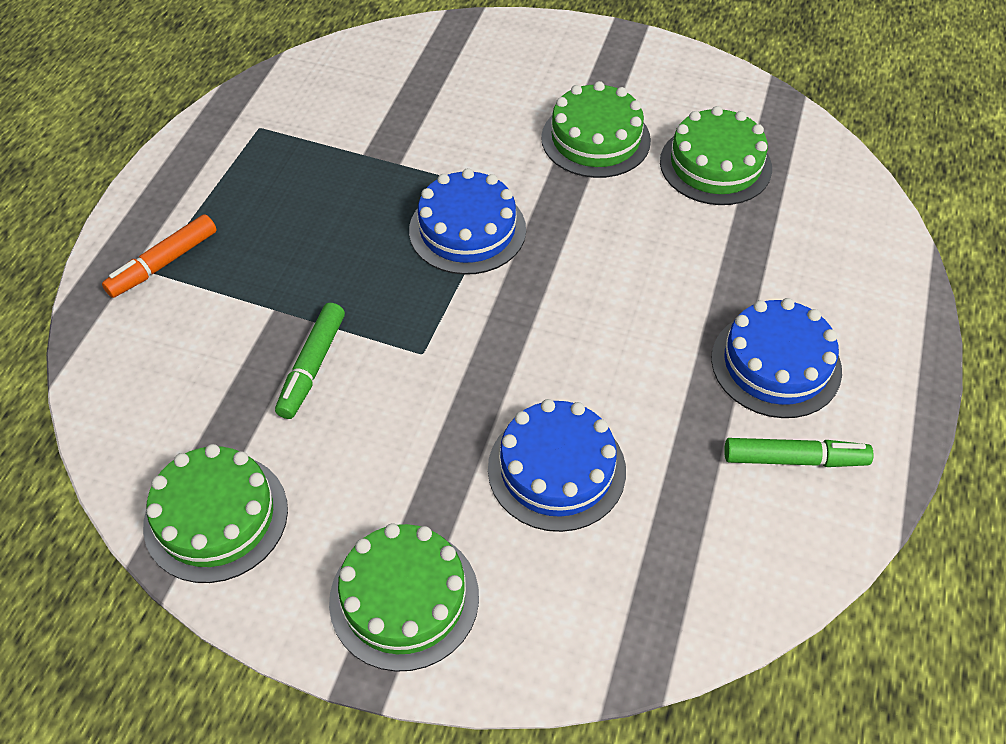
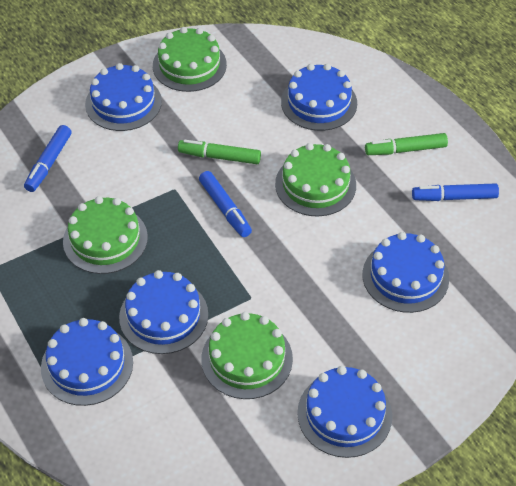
blue cake: 3 -> 6
blue marker: 0 -> 3
orange marker: 1 -> 0

